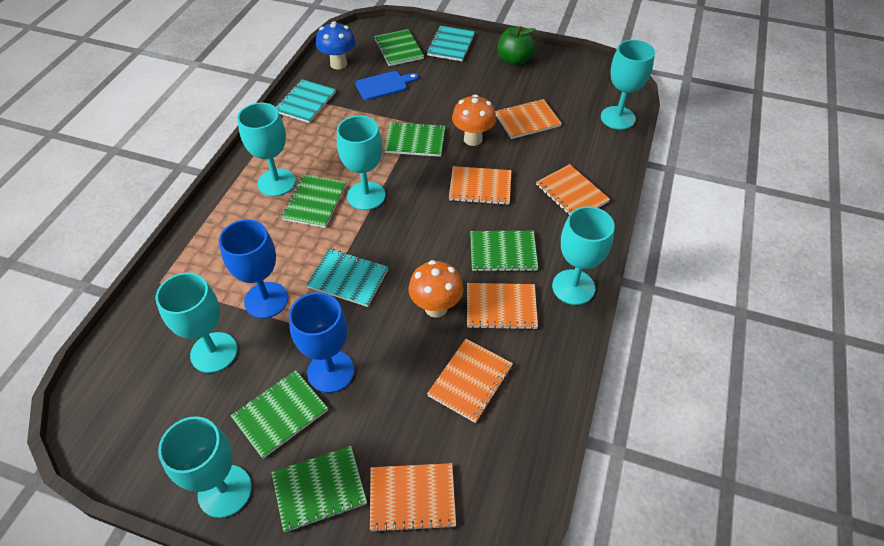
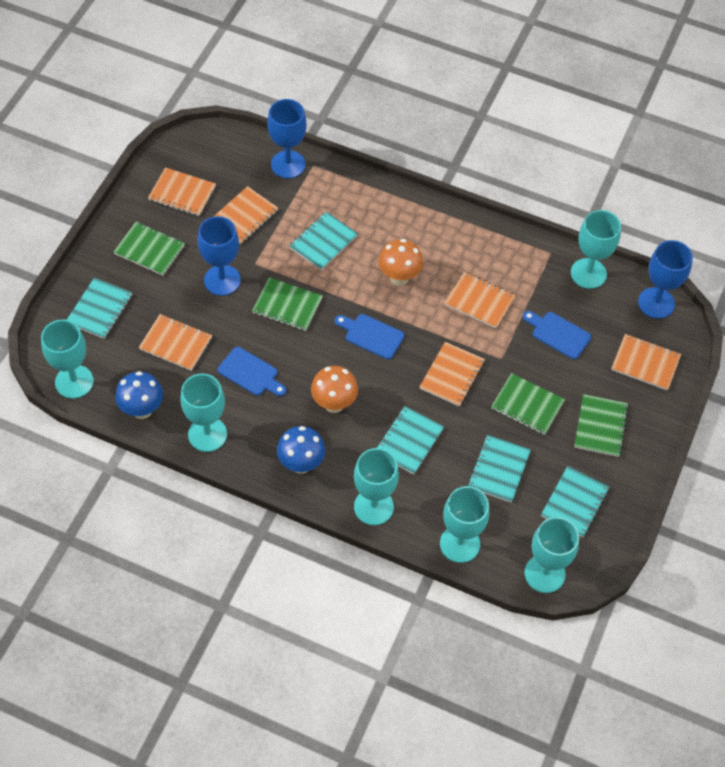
blue cutting board: 1 -> 3
blue goblet: 2 -> 3
blue mushroom: 1 -> 2
green apple: 1 -> 0
green notebook: 6 -> 4
turquoise notebook: 3 -> 5

